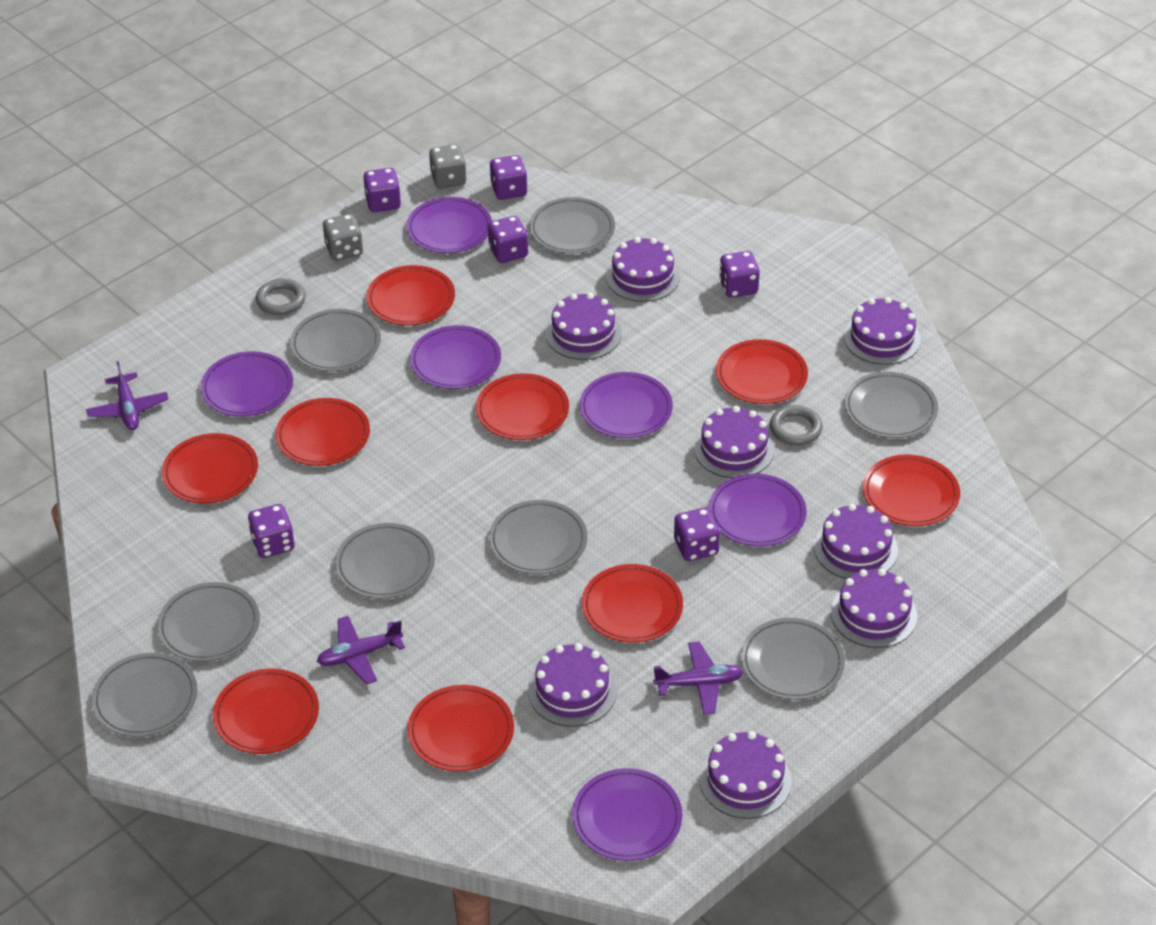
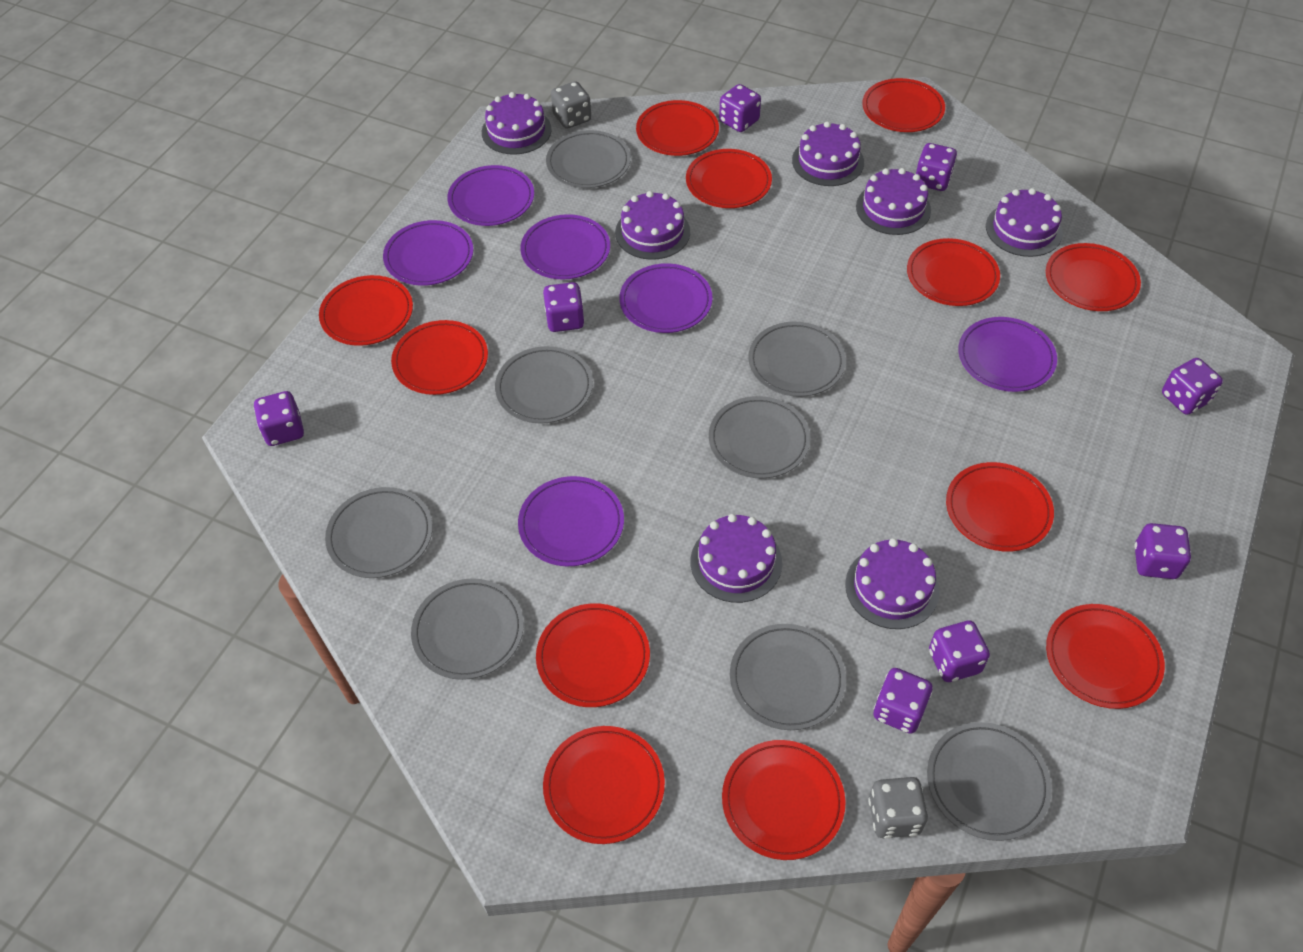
grey ring: 2 -> 0
purple cake: 8 -> 7
purple dice: 6 -> 8
purple plane: 3 -> 0
red plate: 9 -> 12

